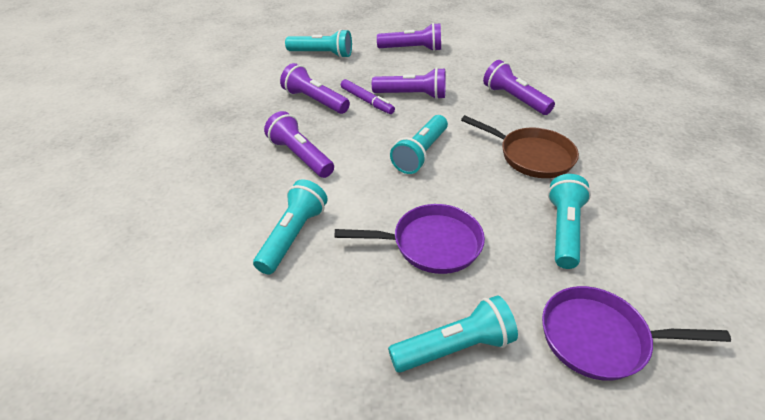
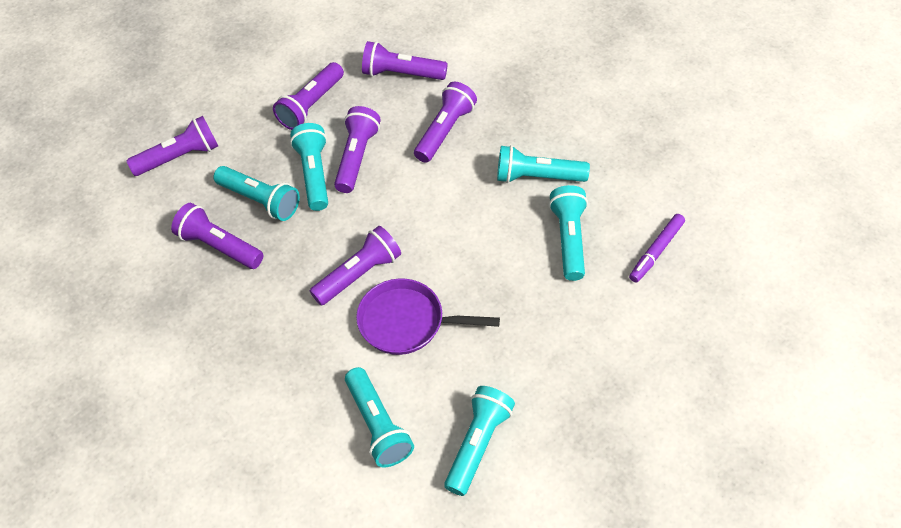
brown pan: 1 -> 0
purple flashlight: 5 -> 7
purple pan: 2 -> 1
turquoise flashlight: 5 -> 6

